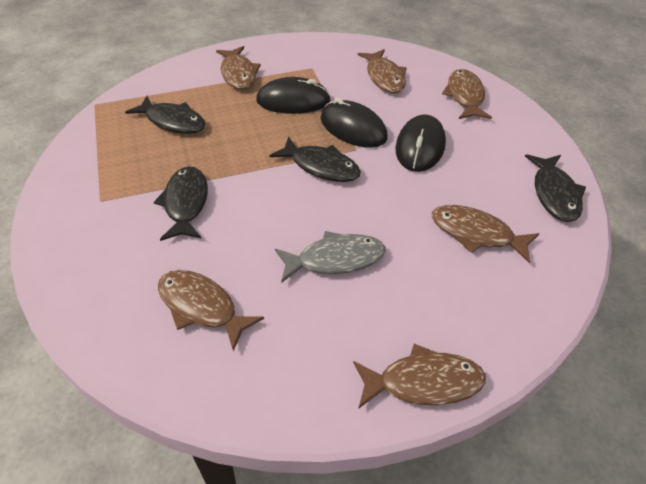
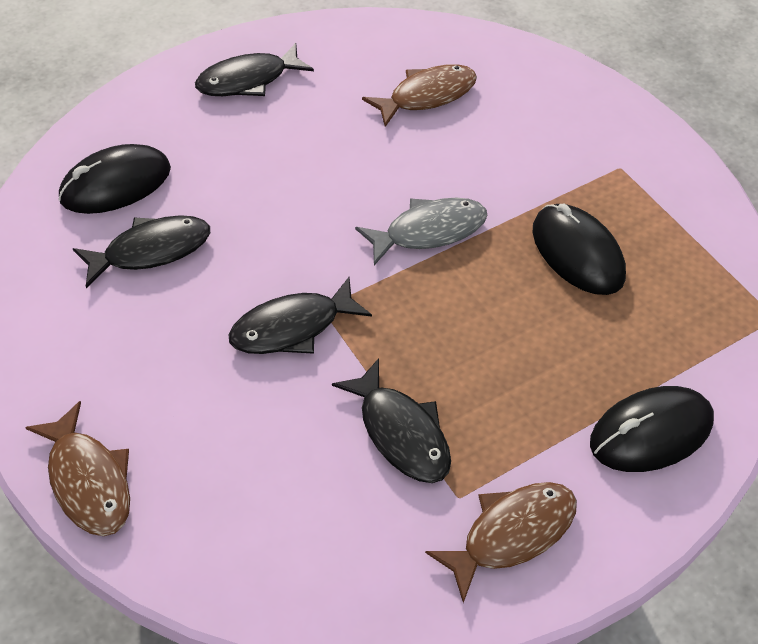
brown fish: 6 -> 3

